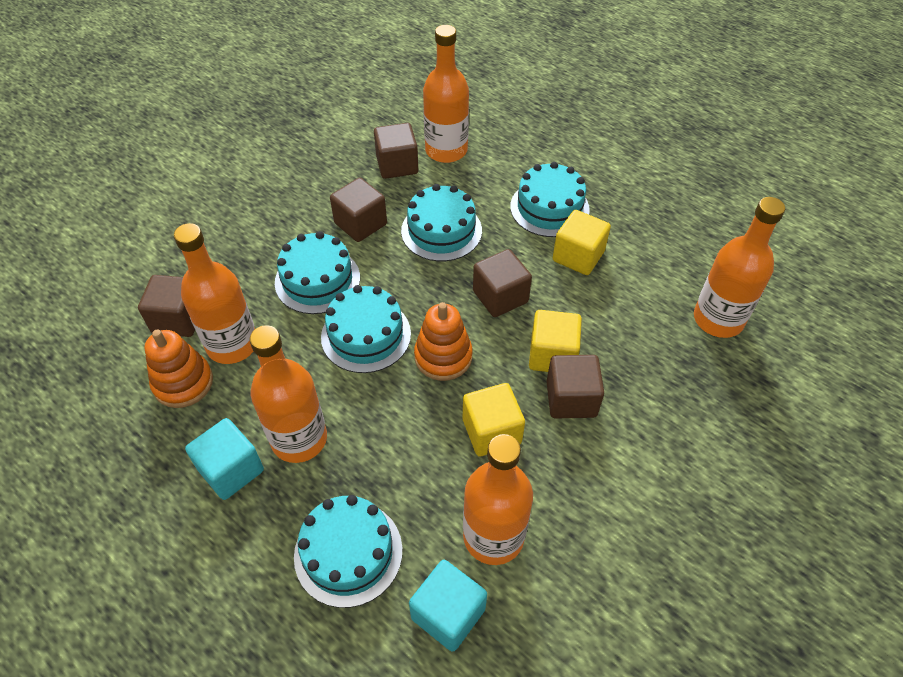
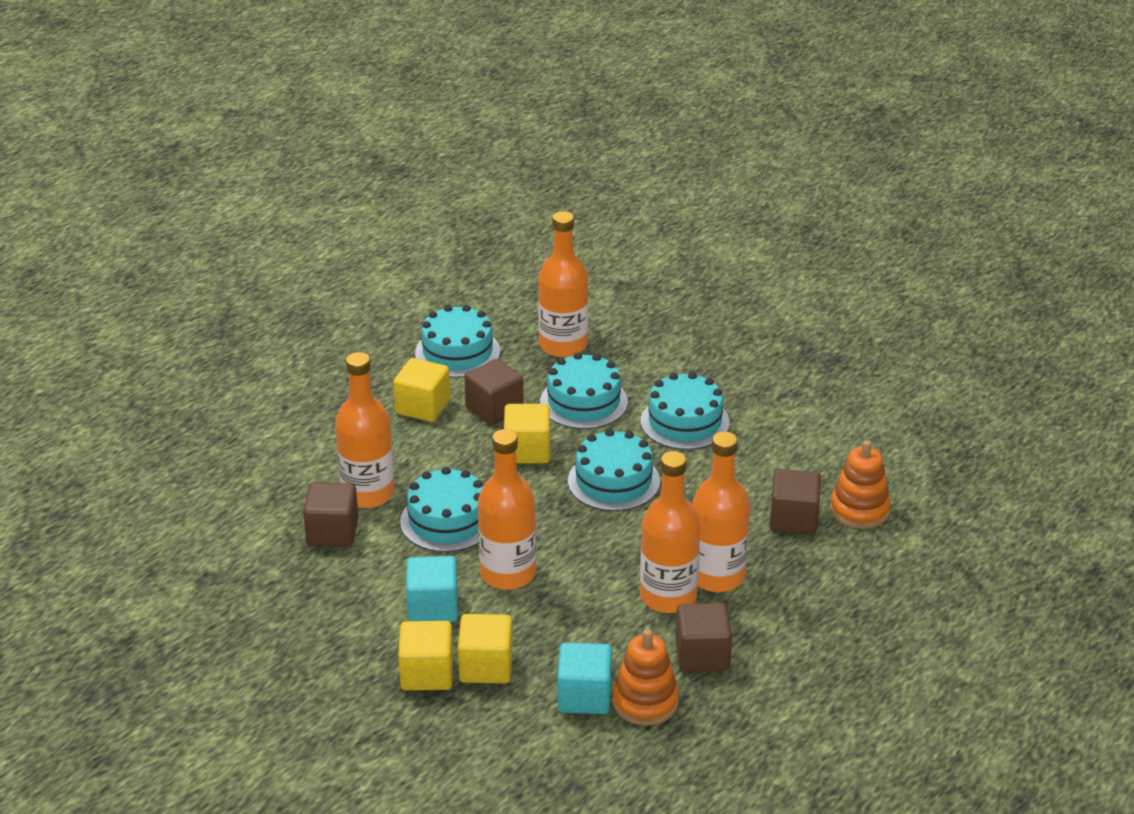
brown cube: 5 -> 4
yellow cube: 3 -> 4

